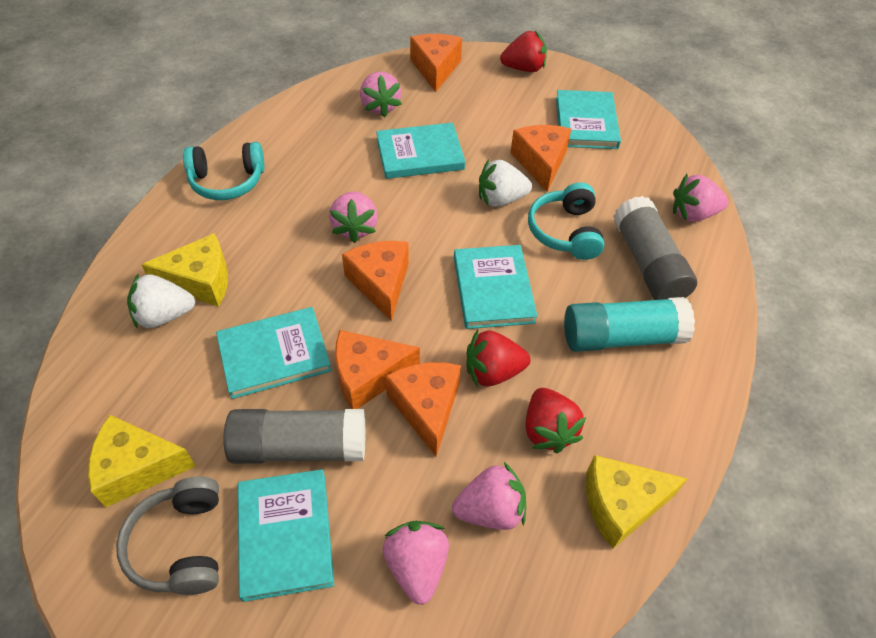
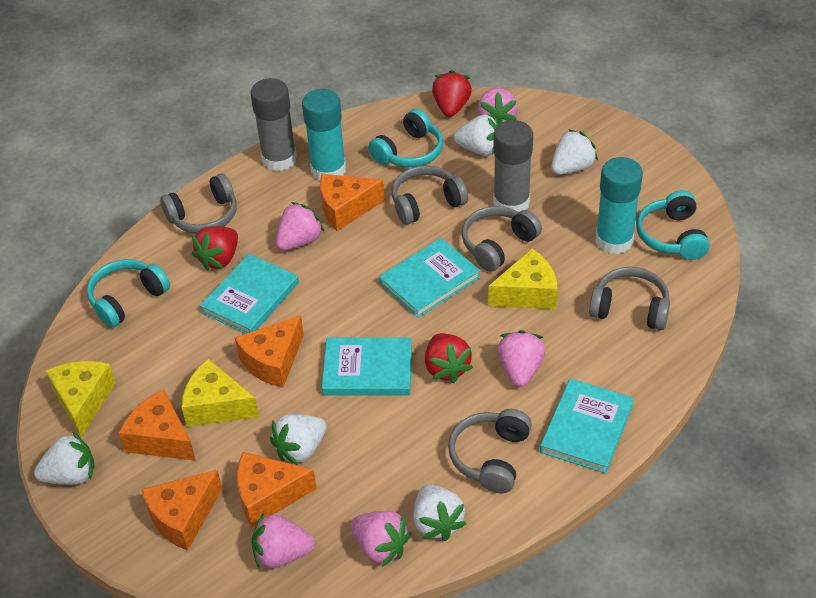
grey headphones: 1 -> 5
turquoise book: 5 -> 4
turquoise glue stick: 1 -> 2
turquoise headphones: 2 -> 3
white strawberry: 2 -> 5

